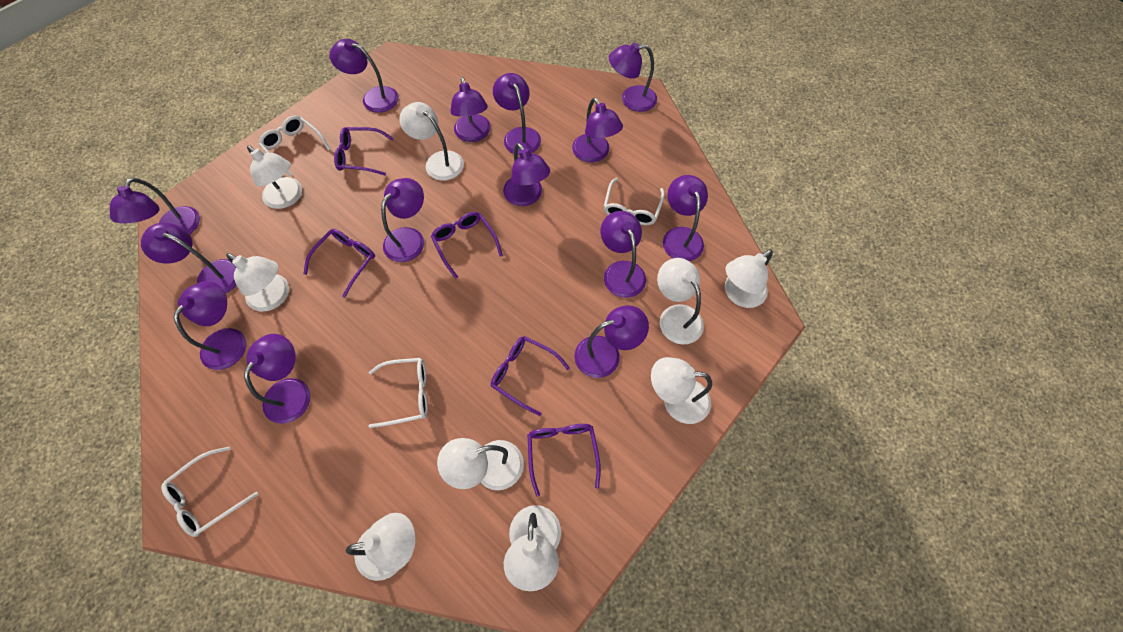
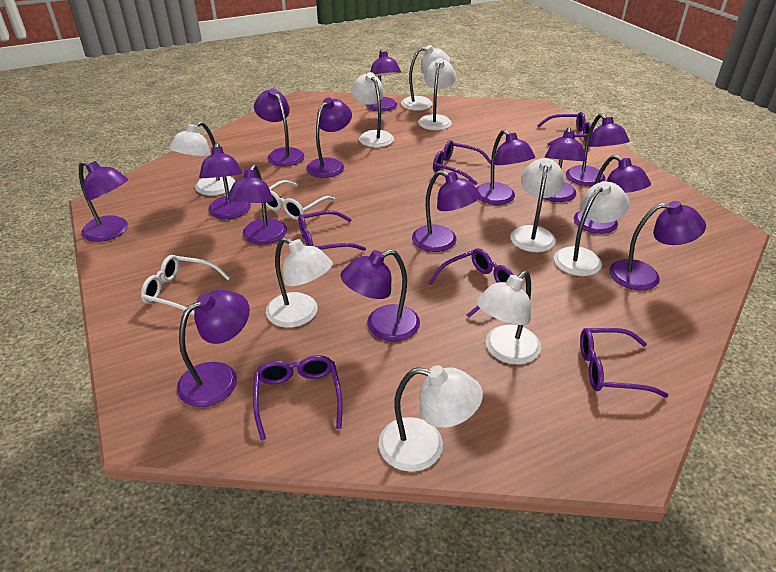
purple glasses: 5 -> 6
white glasses: 4 -> 2

